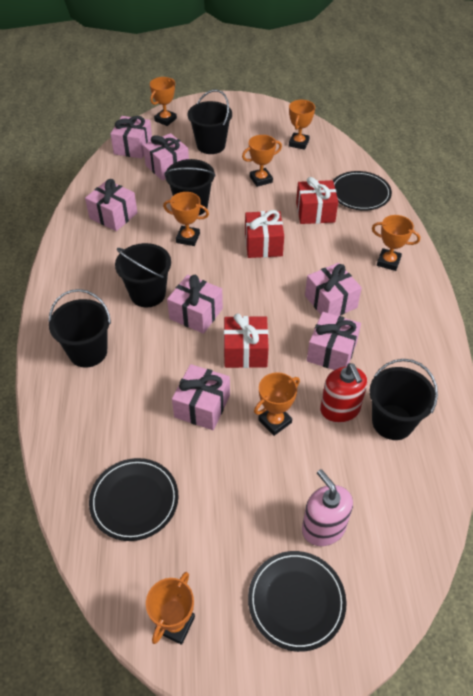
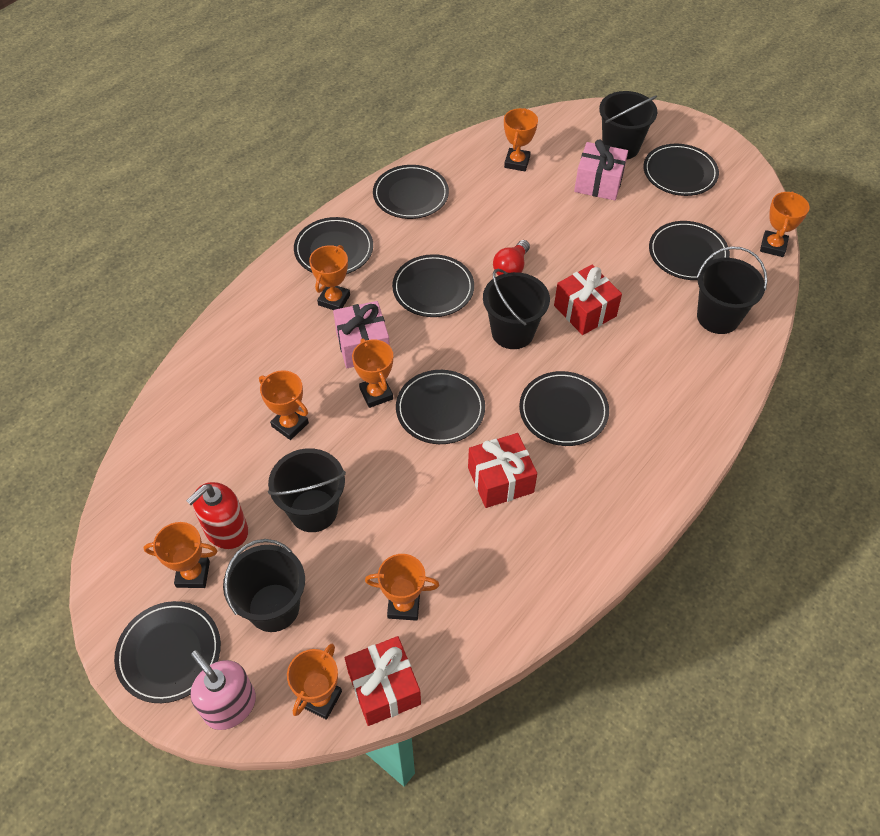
black plate: 3 -> 8
orange trophy: 7 -> 8
pink gift: 7 -> 2
red light bulb: 0 -> 1

